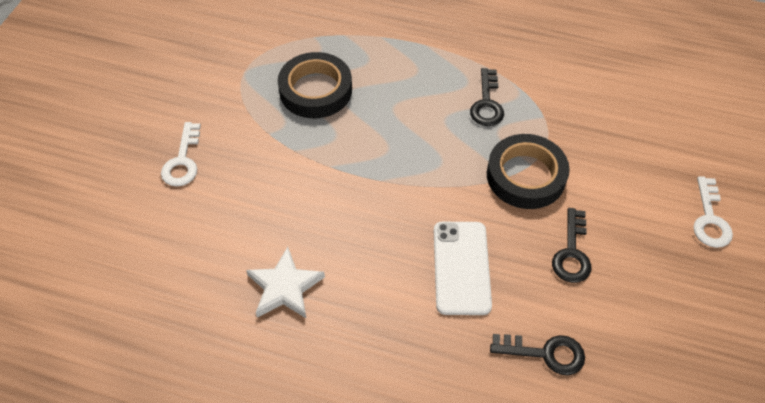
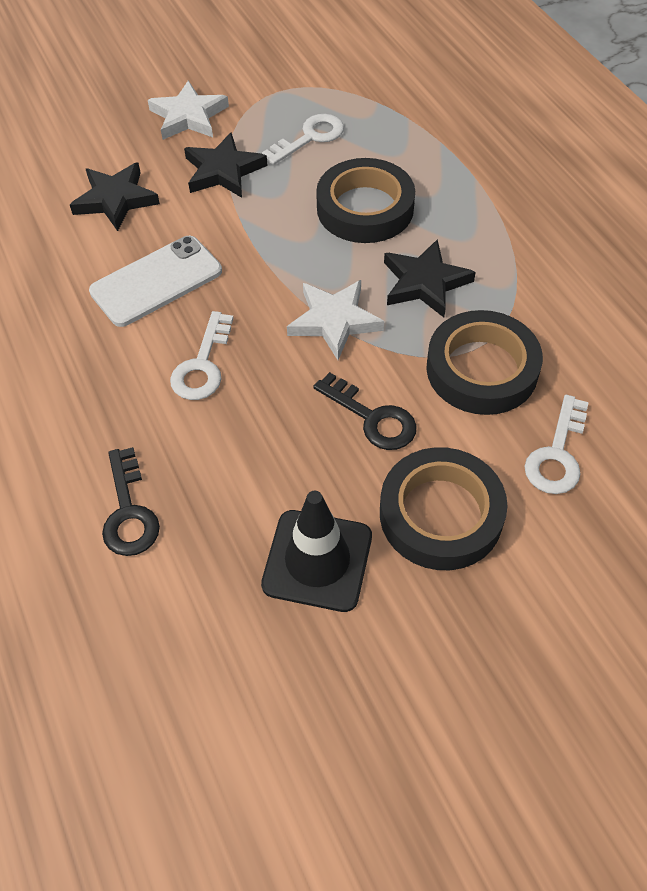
black key: 3 -> 2
black star: 0 -> 3
black tape: 2 -> 3
black traffic cone: 0 -> 1
white key: 2 -> 3
white star: 1 -> 2

